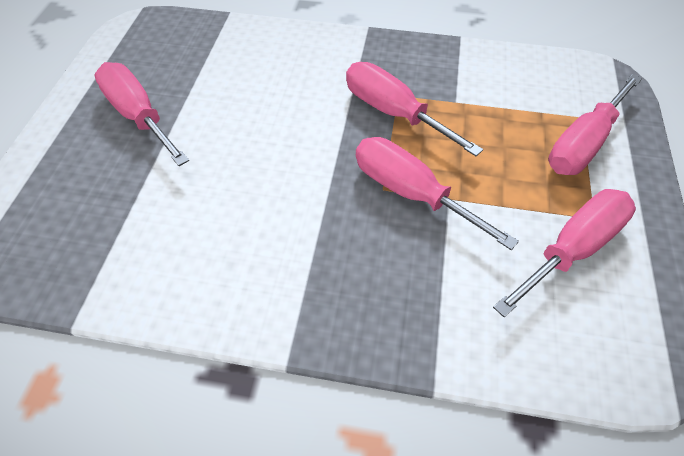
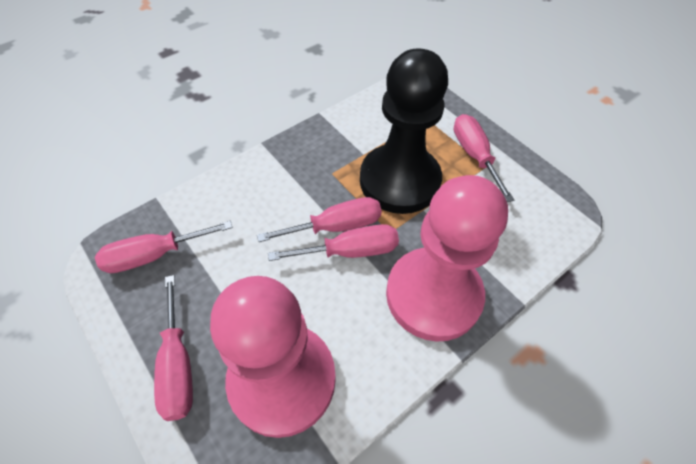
black pawn: 0 -> 1
pink pawn: 0 -> 2

